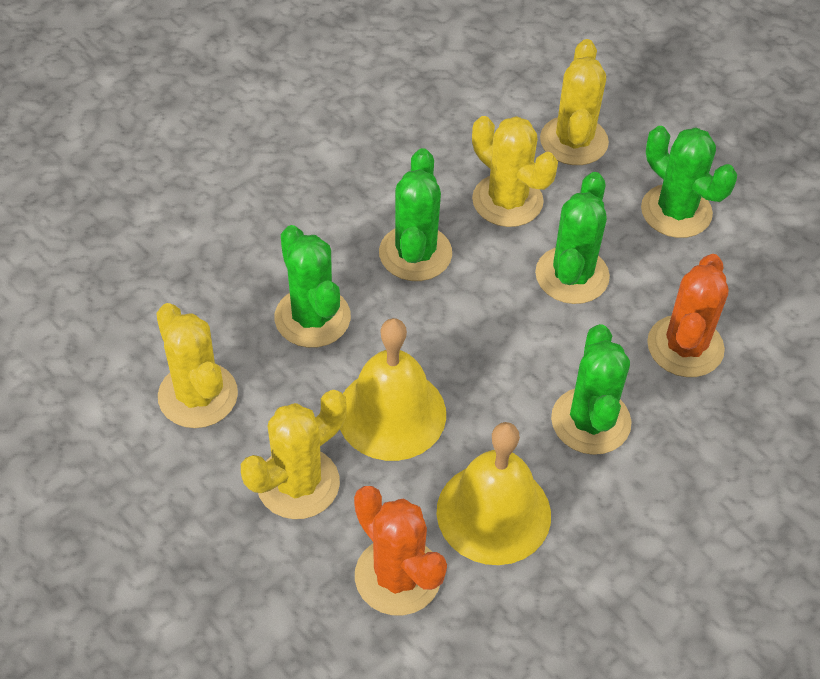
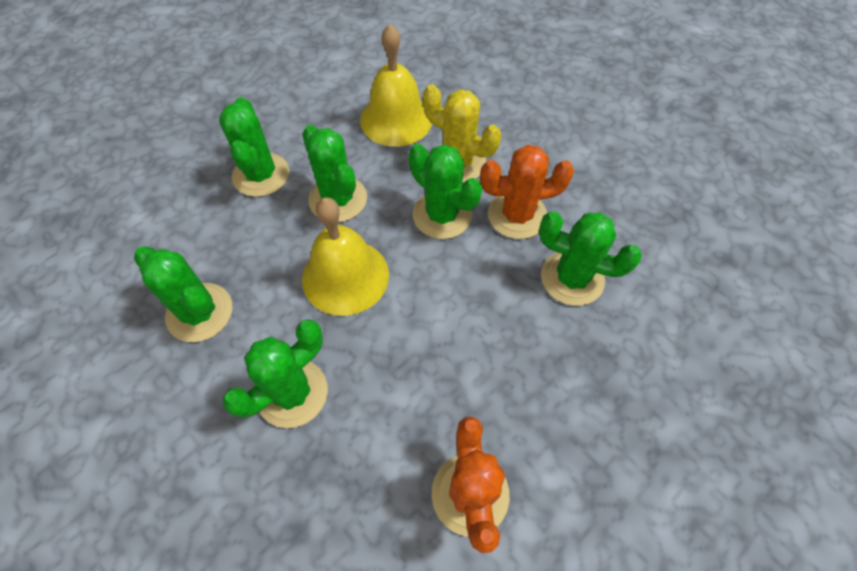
green cactus: 5 -> 6
yellow cactus: 4 -> 1

